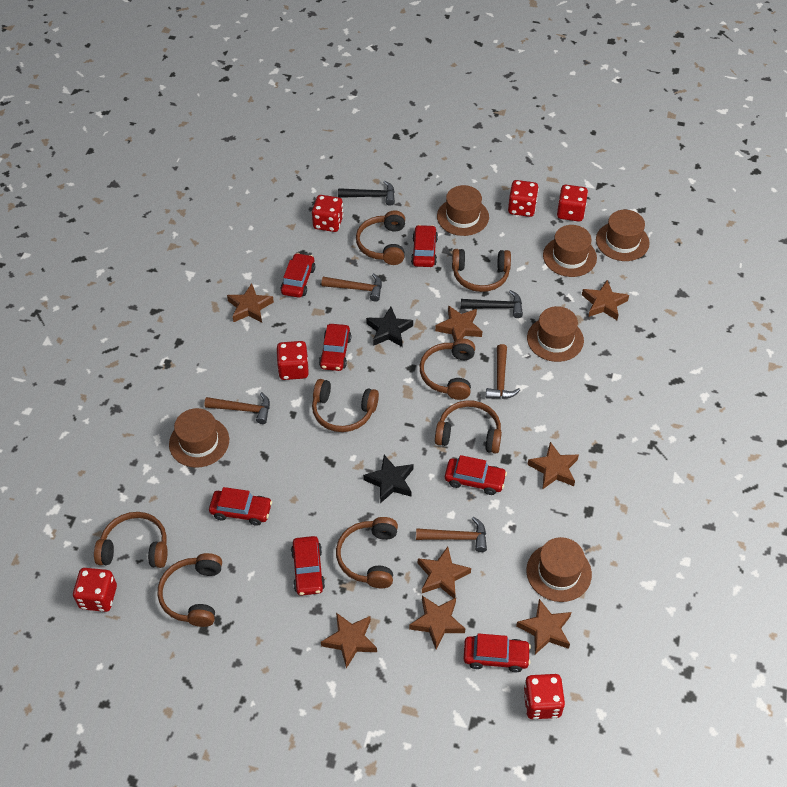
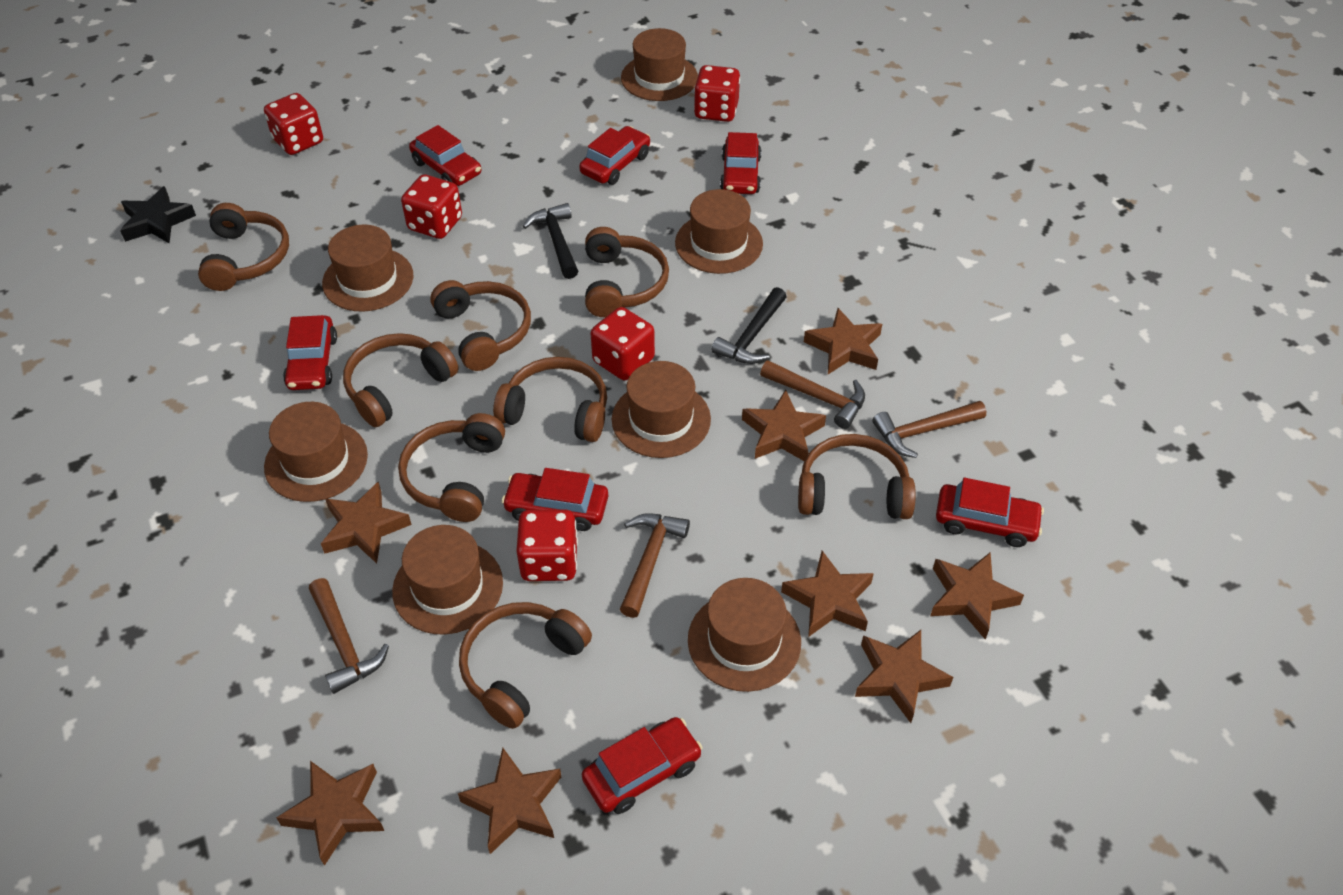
black star: 2 -> 1
brown hat: 6 -> 7
red dice: 6 -> 5

